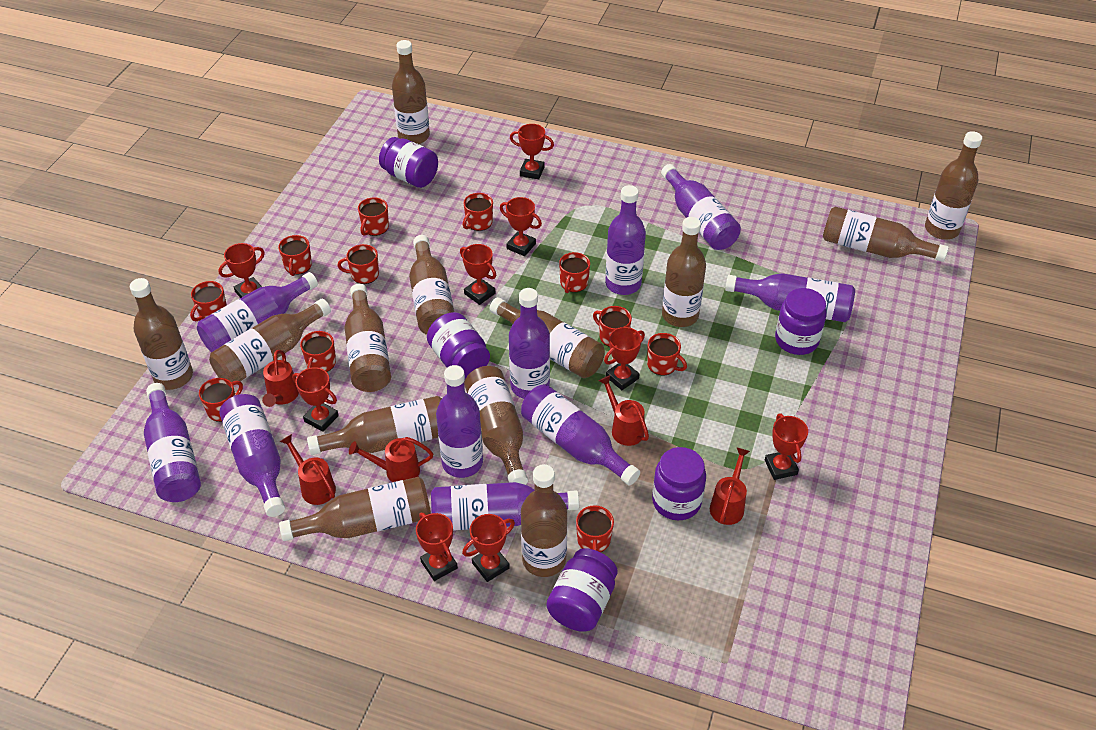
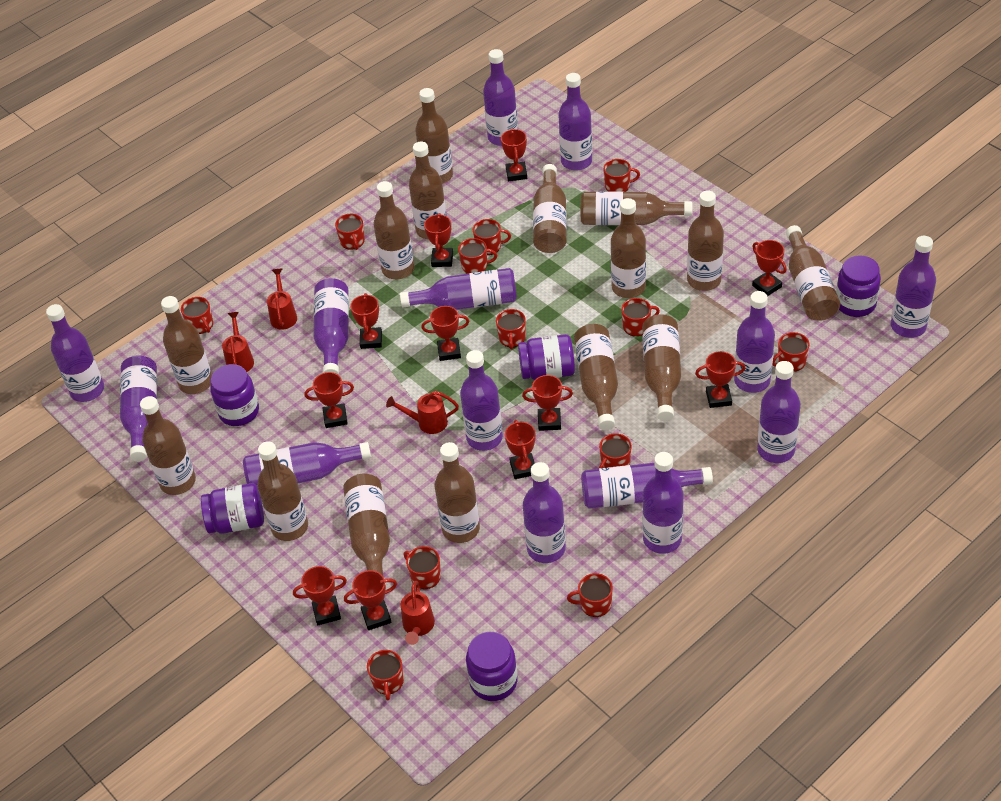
brown bottle: 13 -> 15
purple bottle: 10 -> 14
red mug: 11 -> 12
red trophy: 9 -> 11
red watering can: 5 -> 4

